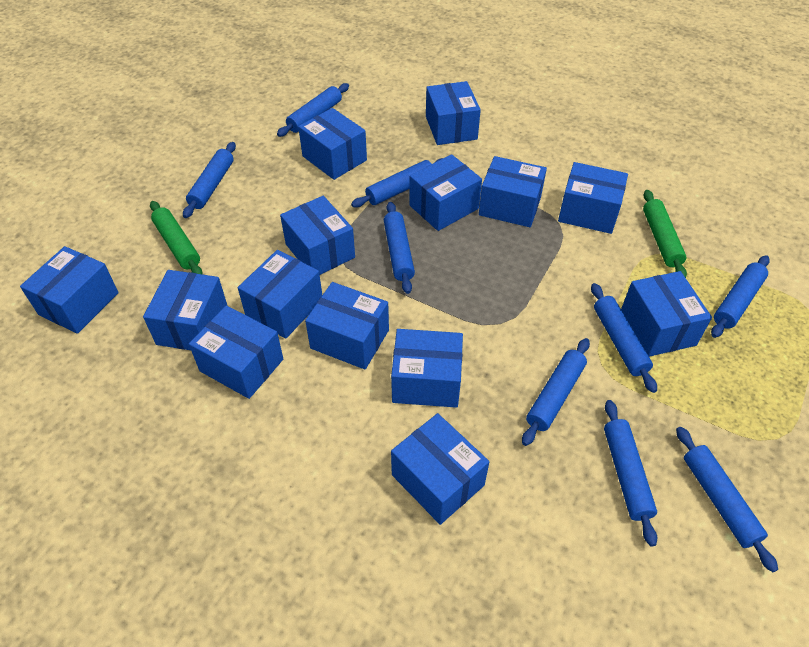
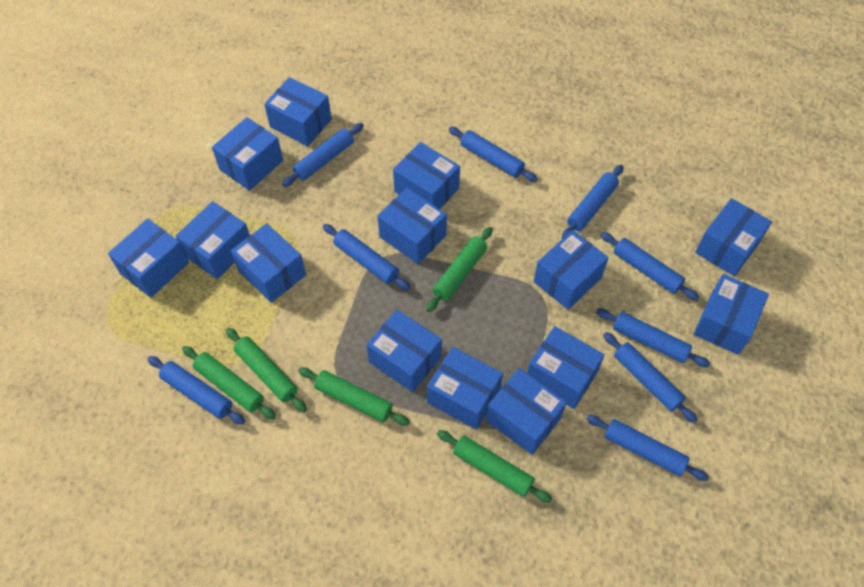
green rolling pin: 2 -> 5

